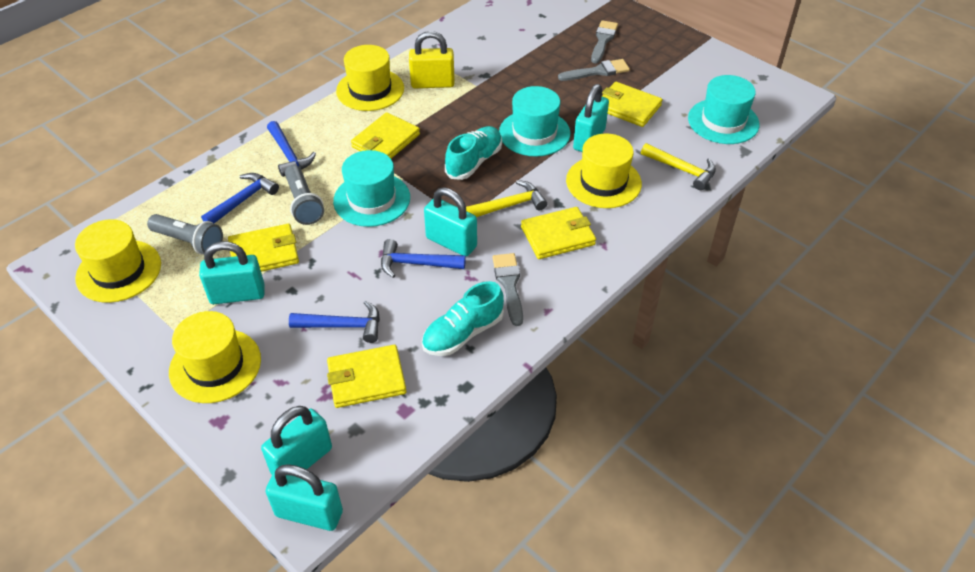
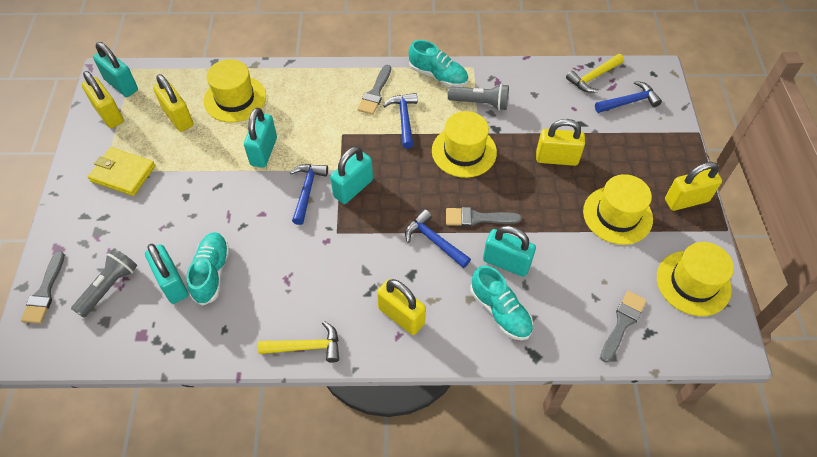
grey brush: 3 -> 4
turquoise hat: 3 -> 0
turquoise shoe: 2 -> 3
yellow padlock: 1 -> 5
yellow wallet: 5 -> 1

